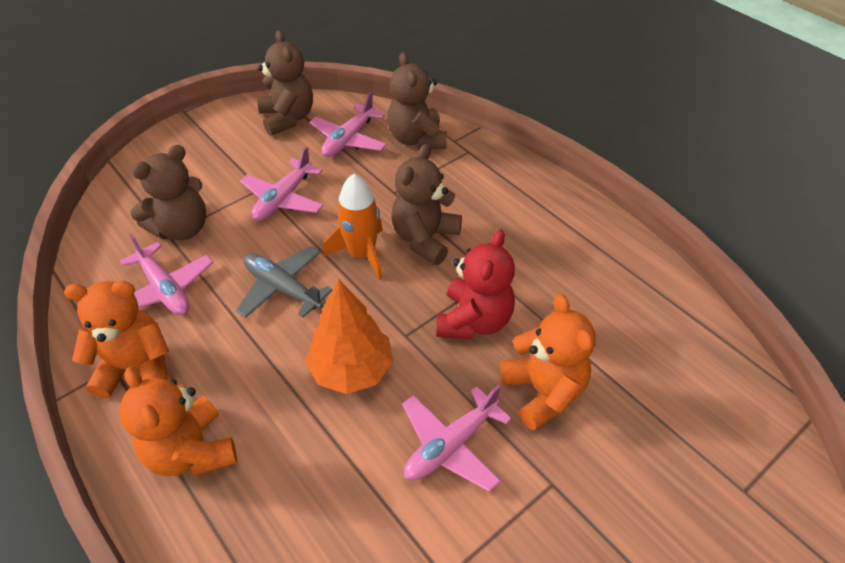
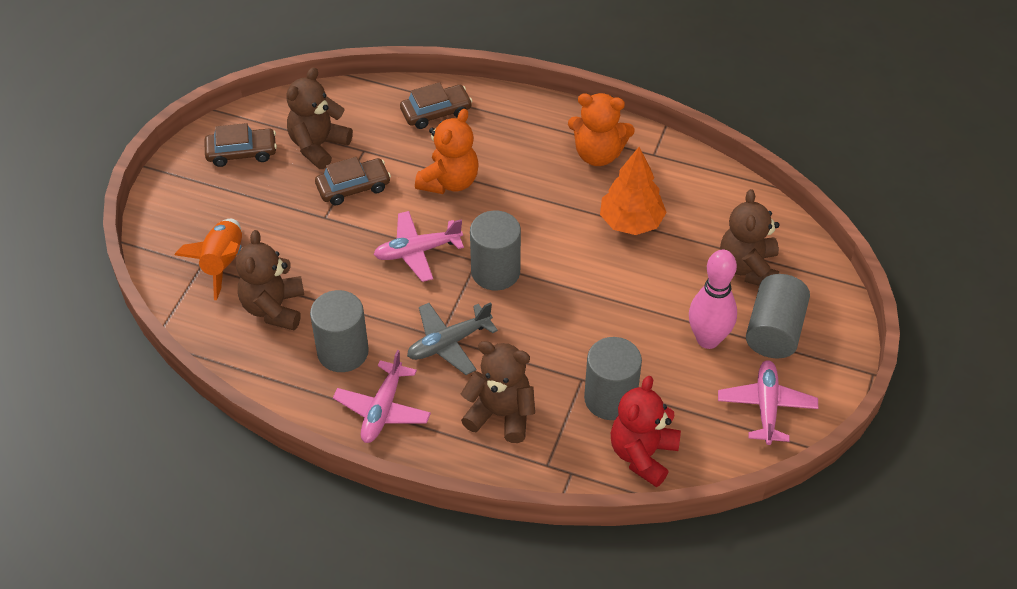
brown car: 0 -> 3
grey cylinder: 0 -> 4
orange teddy bear: 3 -> 2
pink bowling pin: 0 -> 1
pink plane: 4 -> 3

